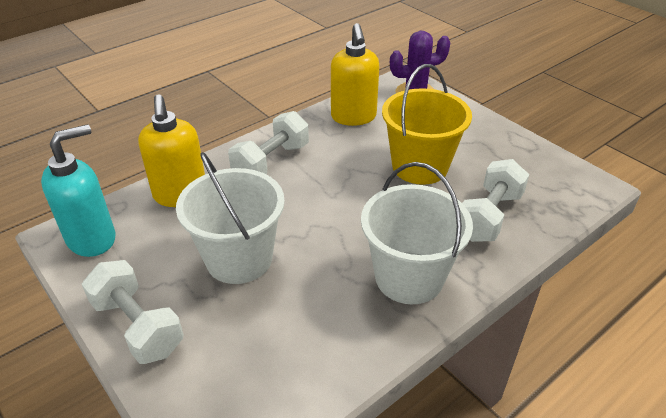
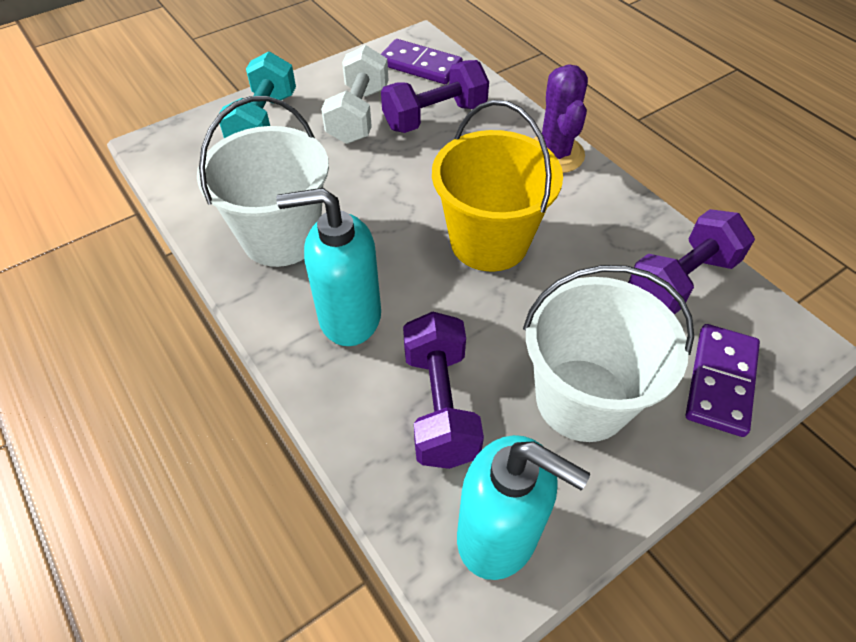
purple domino: 0 -> 2
purple dumbbell: 0 -> 3
turquoise dumbbell: 0 -> 1
turquoise soap dispenser: 1 -> 2
white dumbbell: 3 -> 1
yellow soap dispenser: 2 -> 0

